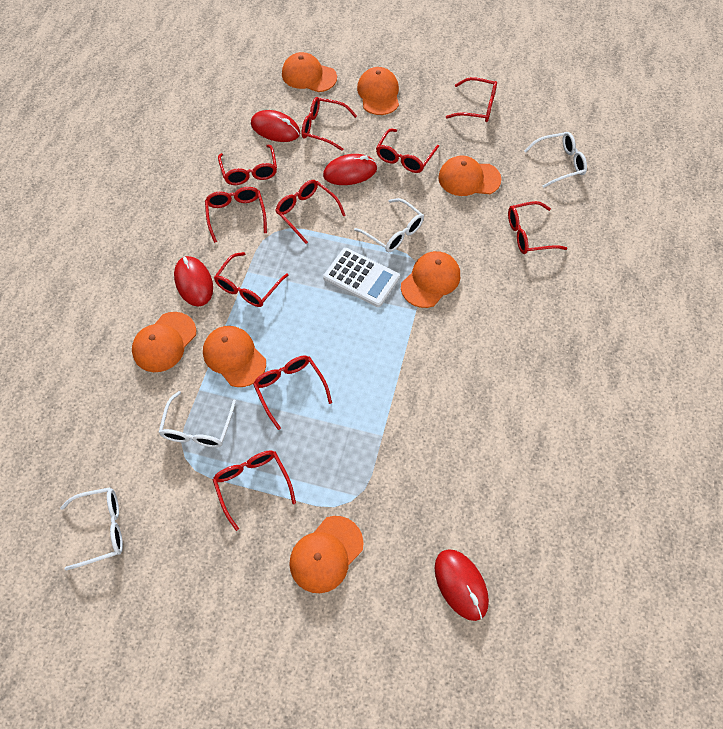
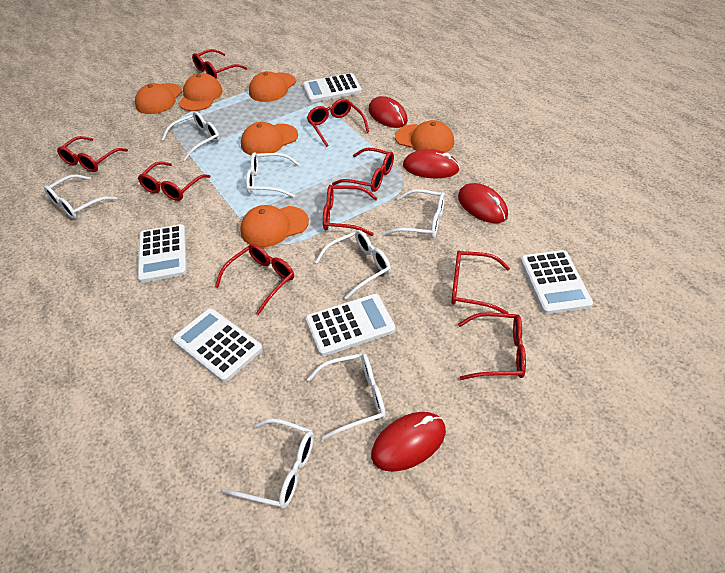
orange cap: 7 -> 6
red glasses: 10 -> 9
white calculator: 1 -> 5
white glasses: 4 -> 7

